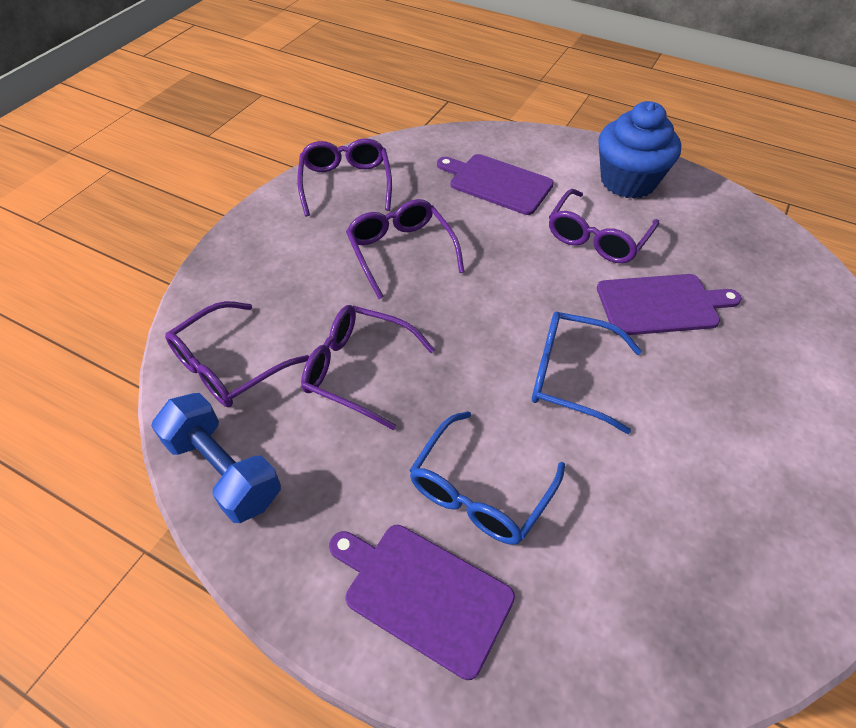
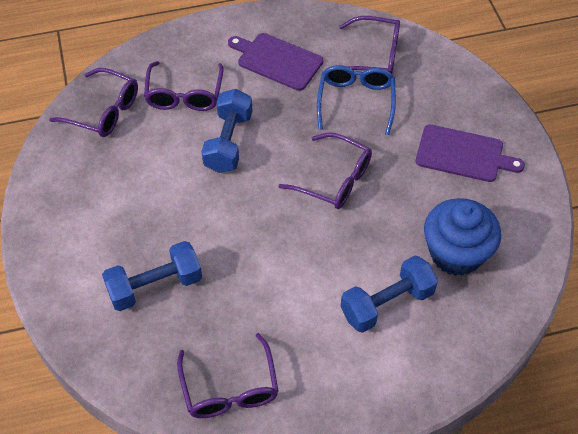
blue dumbbell: 1 -> 3
blue glasses: 2 -> 1
purple cutting board: 3 -> 2

